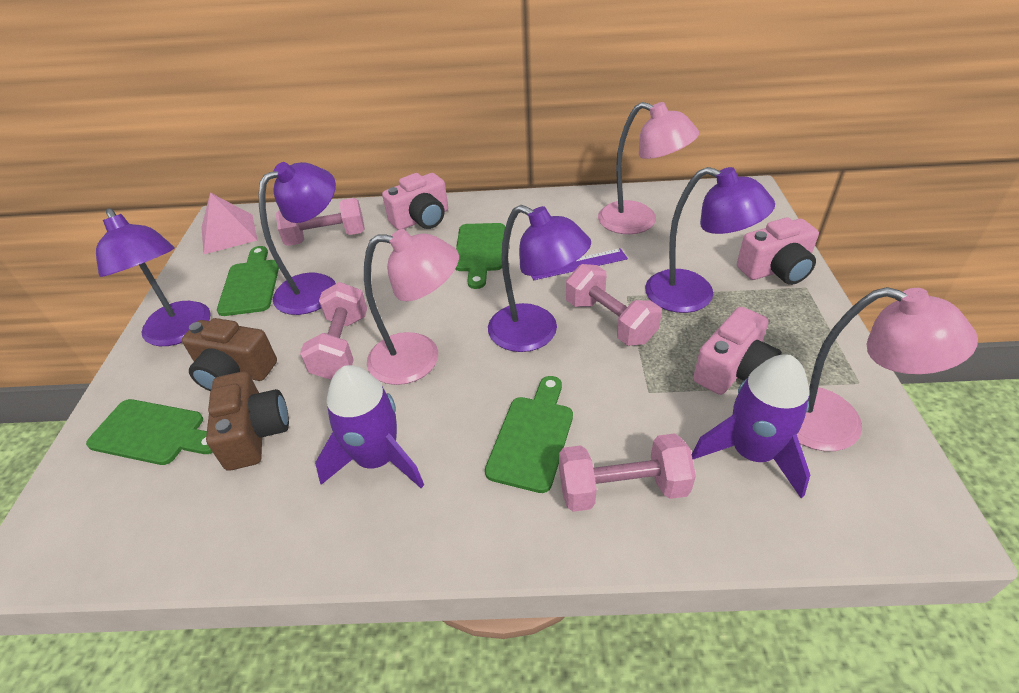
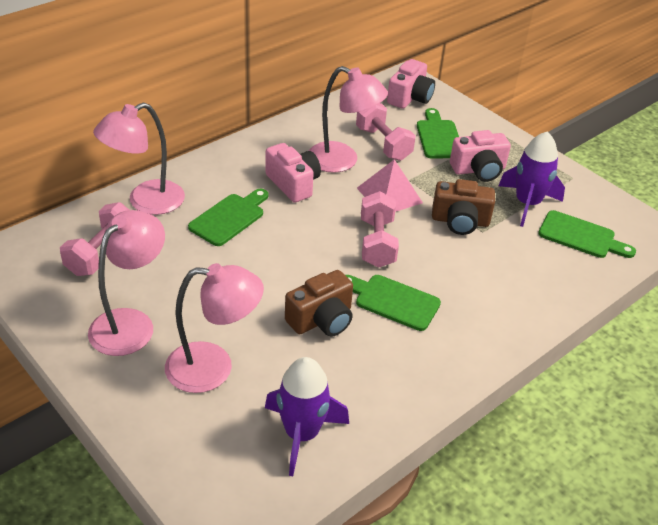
pink dumbbell: 4 -> 3
pink lamp: 3 -> 4
purple lamp: 4 -> 0
purple ruler: 1 -> 0

